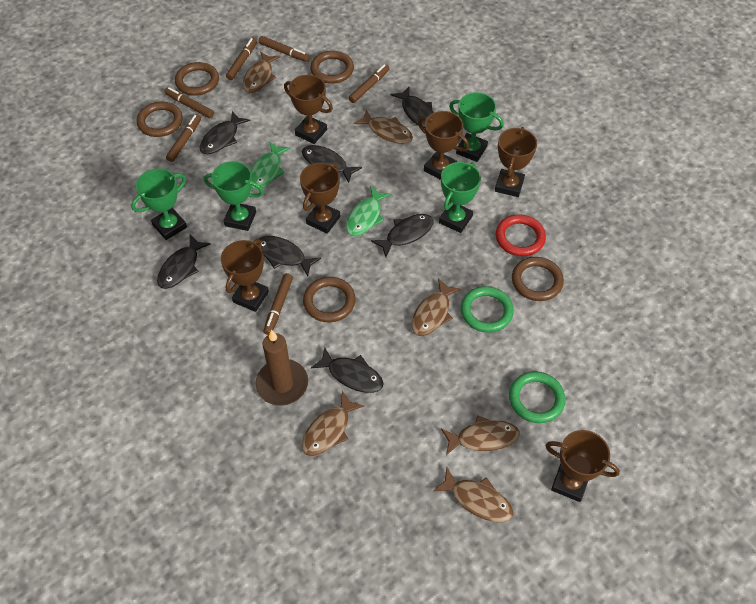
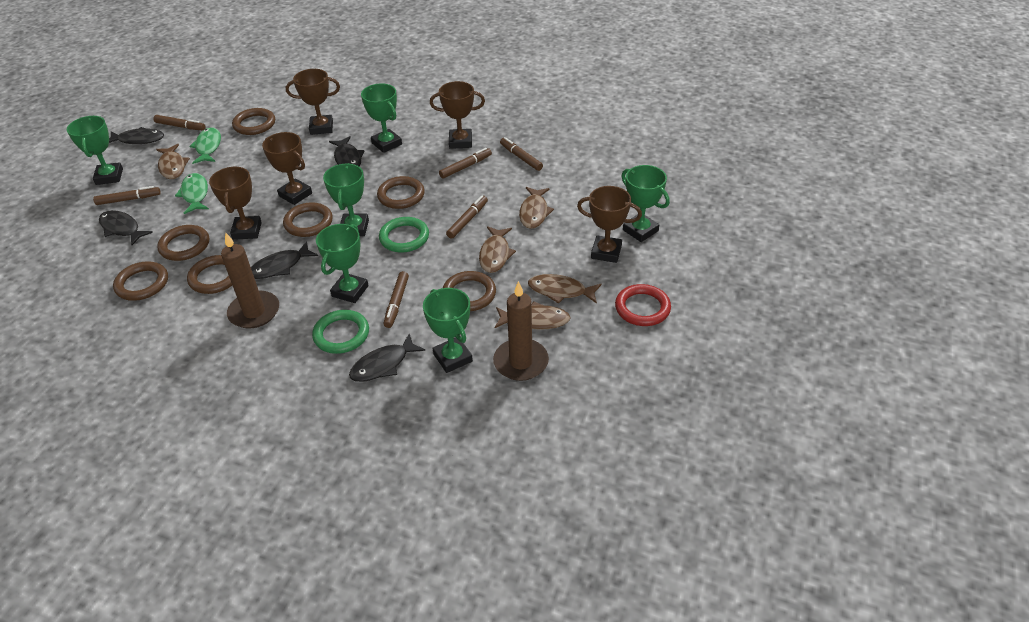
black fish: 7 -> 5
brown candle: 1 -> 2
brown fish: 6 -> 5
brown ring: 5 -> 7
brown trophy: 6 -> 5
green trophy: 4 -> 6

